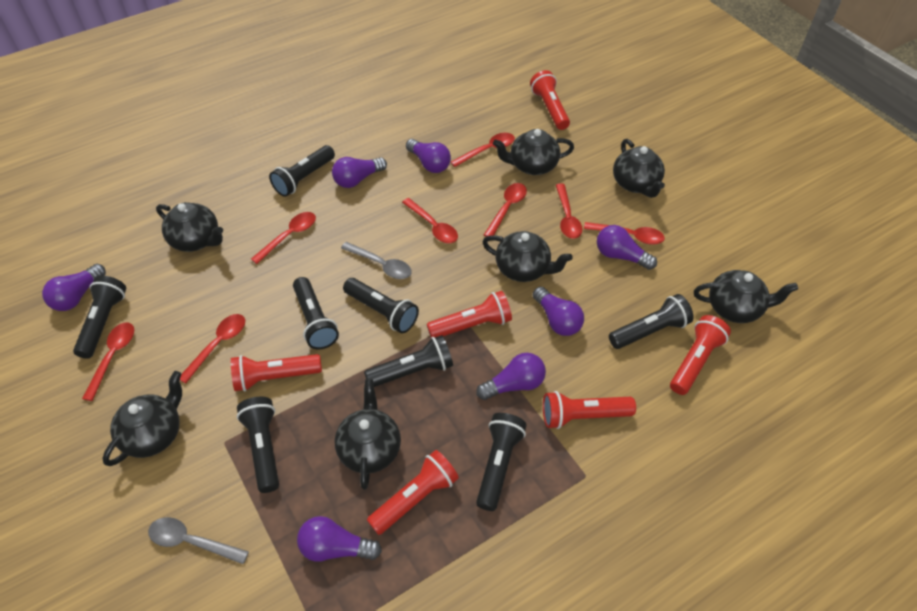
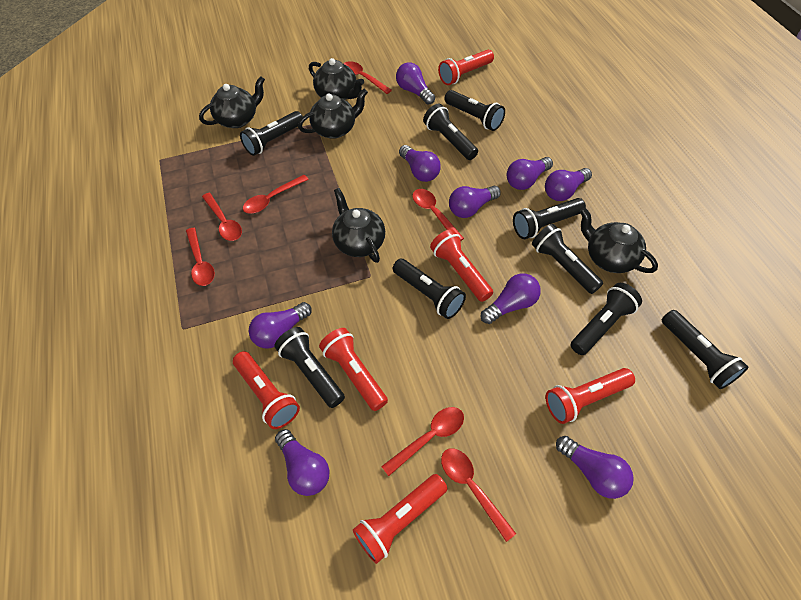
black flashlight: 8 -> 9
black teapot: 7 -> 5
grey spoon: 2 -> 0
purple light bulb: 7 -> 9
red spoon: 8 -> 7

